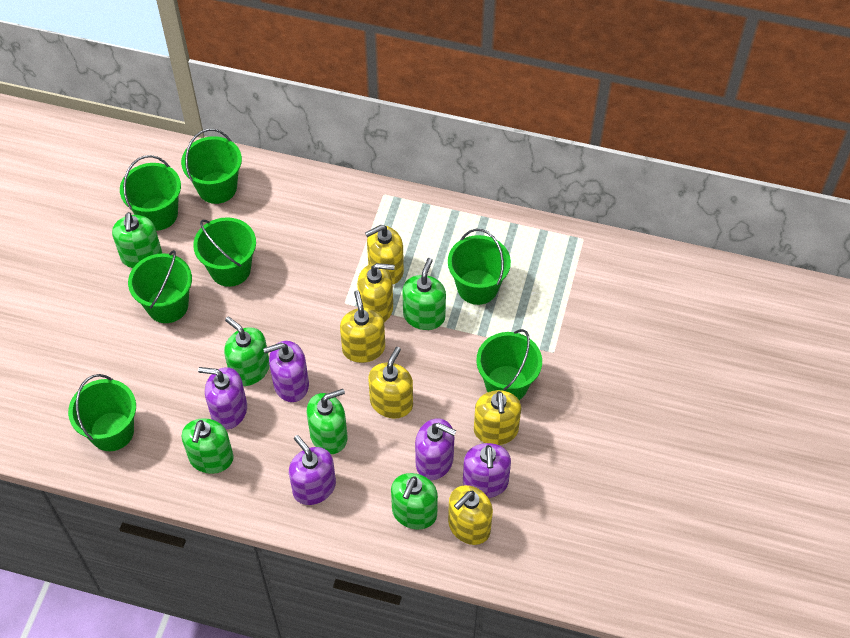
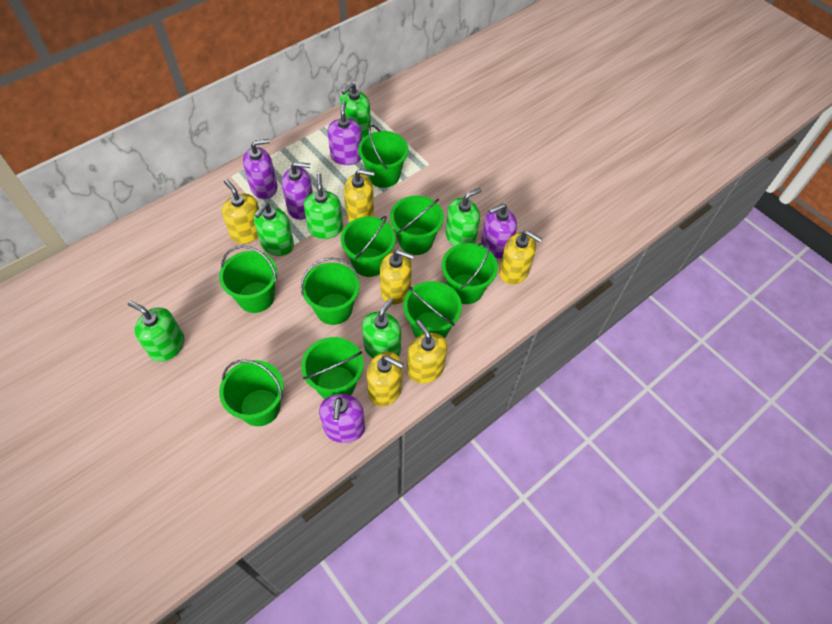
green bucket: 7 -> 9

